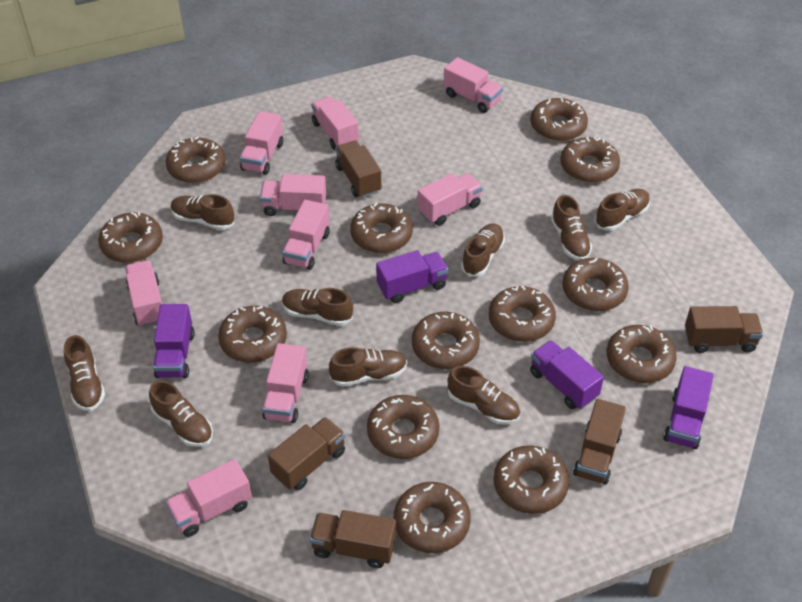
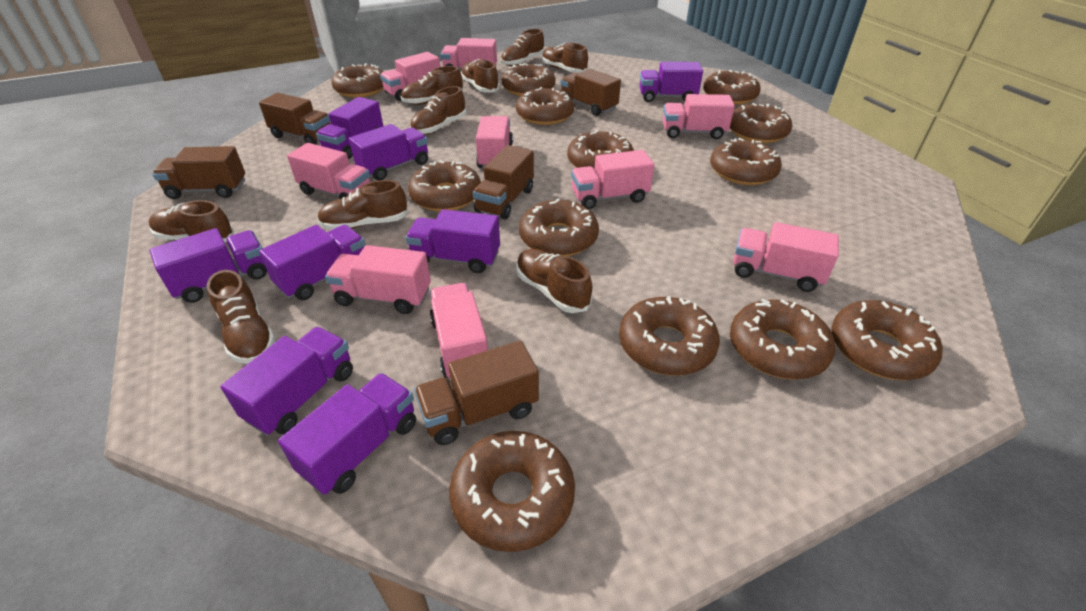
purple truck: 4 -> 8

